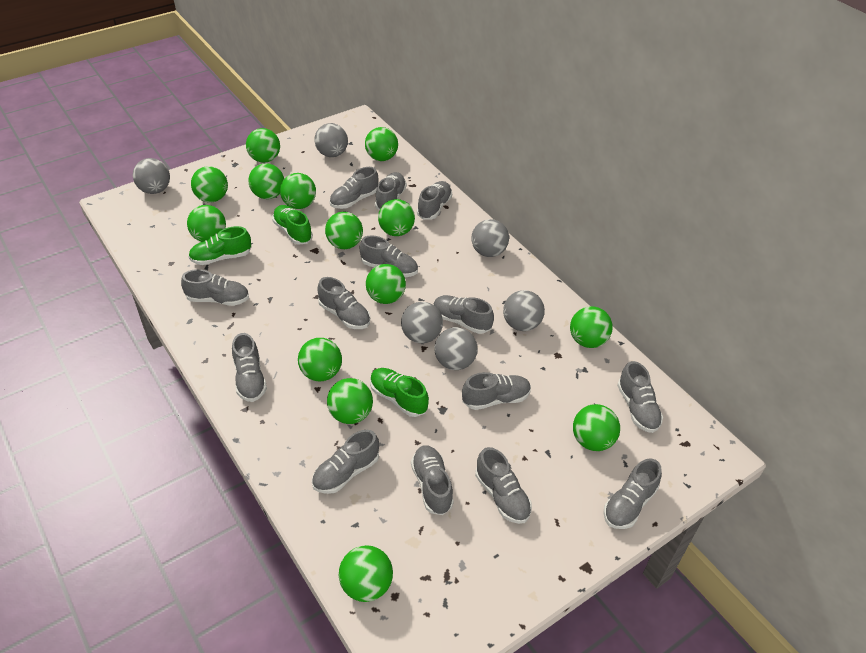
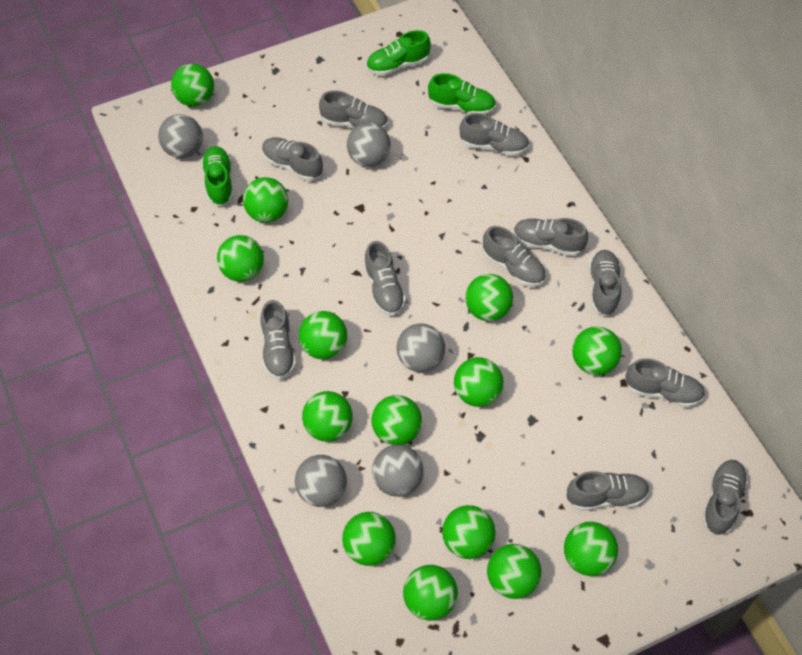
grey ball: 6 -> 5
grey shoe: 14 -> 11

